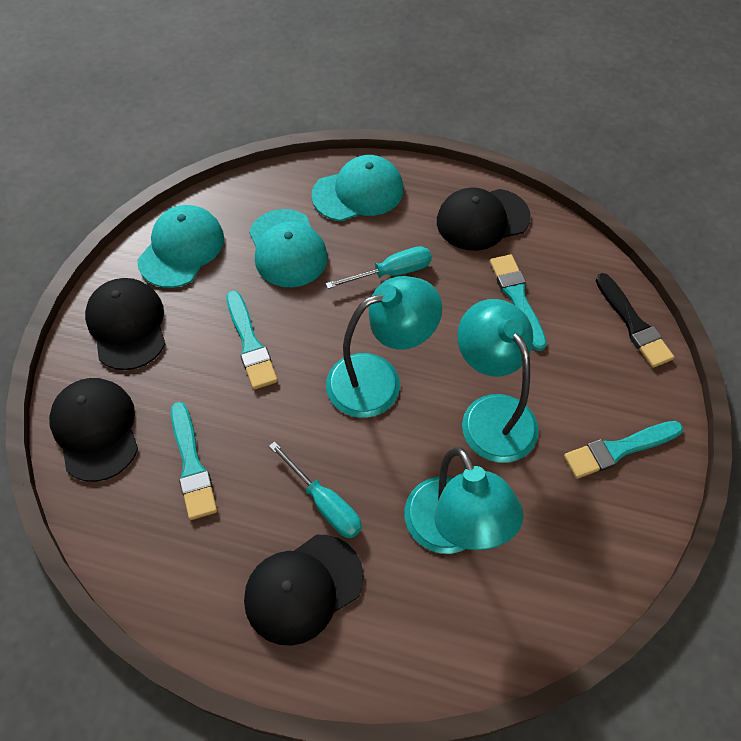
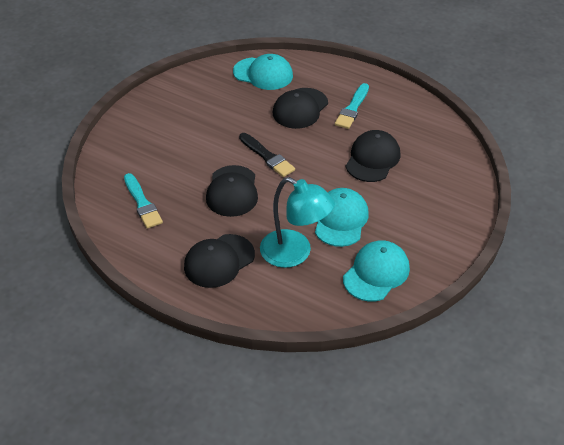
turquoise brush: 4 -> 2
turquoise lamp: 3 -> 1
turquoise screwdriver: 2 -> 0

